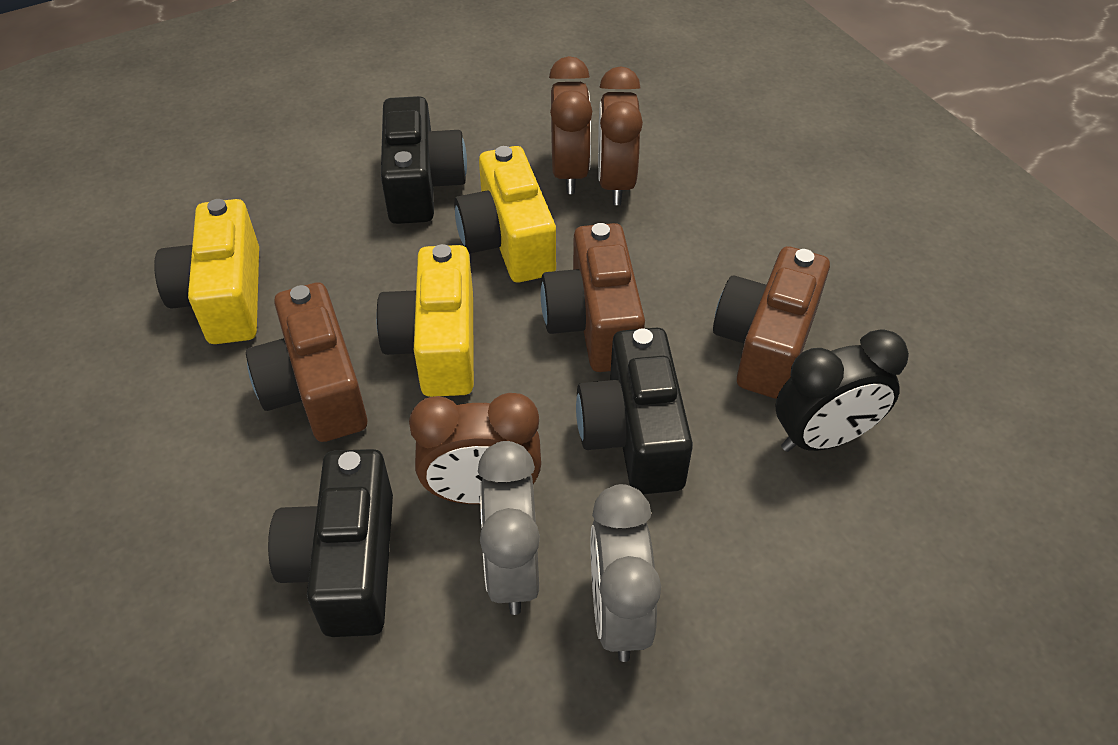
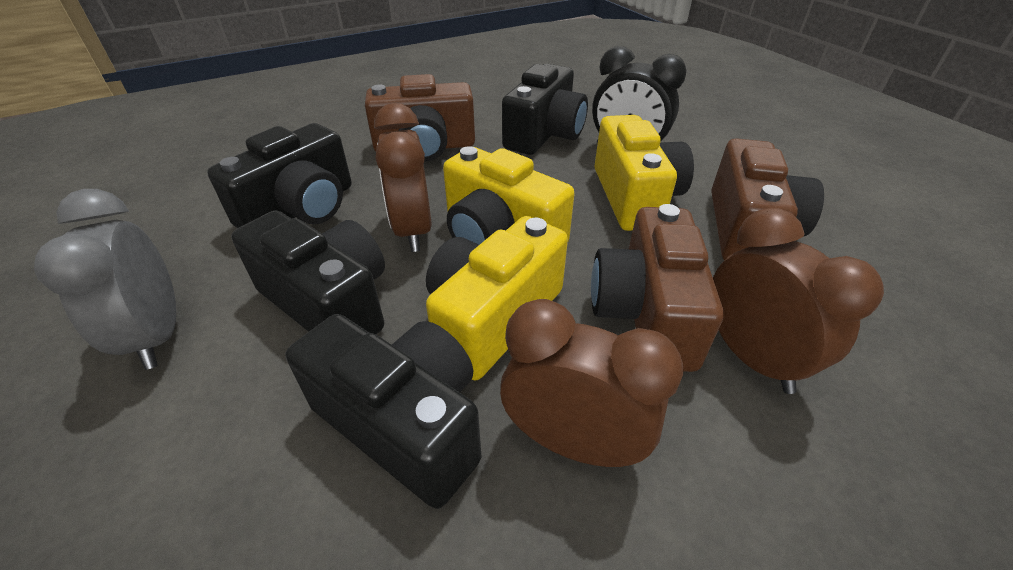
black camera: 3 -> 4
grey clock: 2 -> 1

